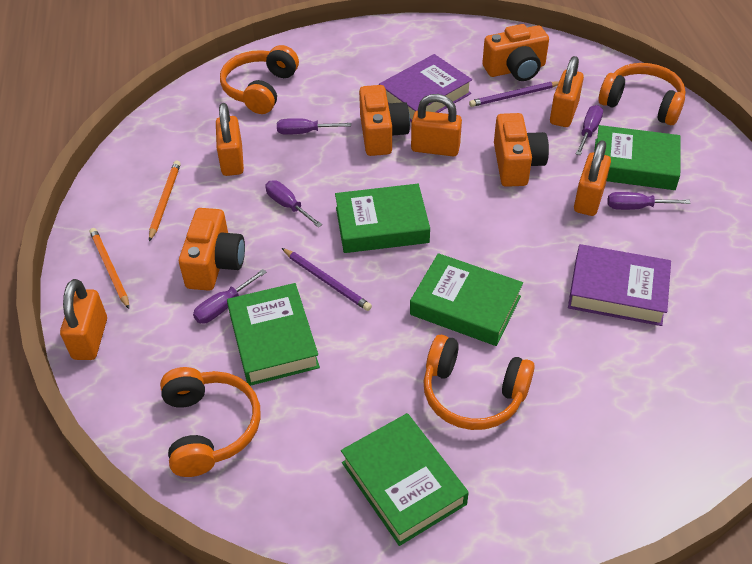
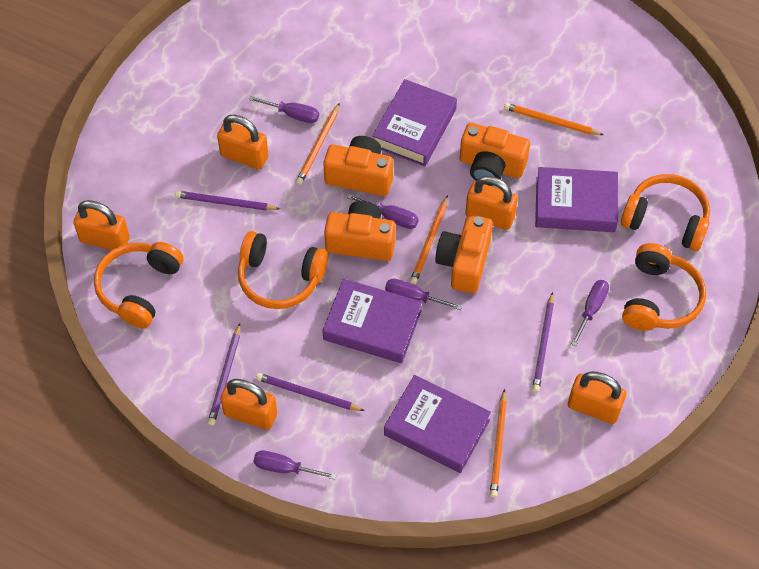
green book: 5 -> 0
orange pencil: 2 -> 4
purple book: 2 -> 4
purple pencil: 2 -> 4

